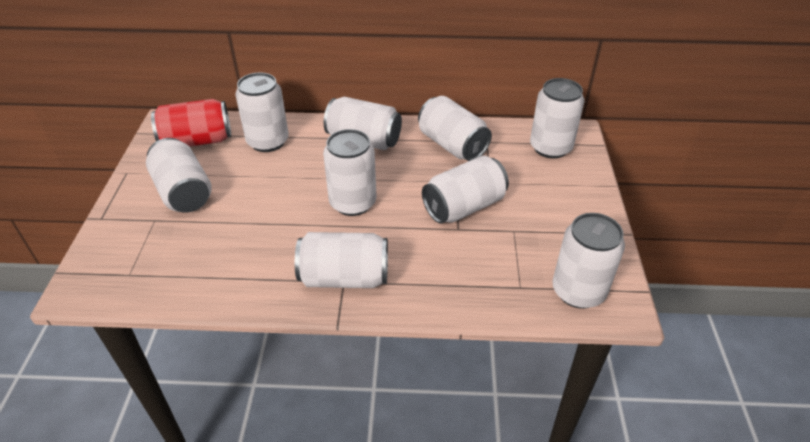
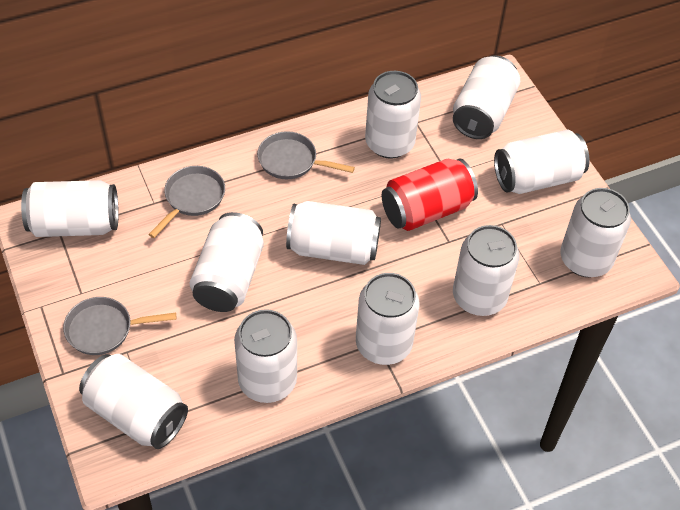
grey pan: 0 -> 3
white can: 9 -> 11

